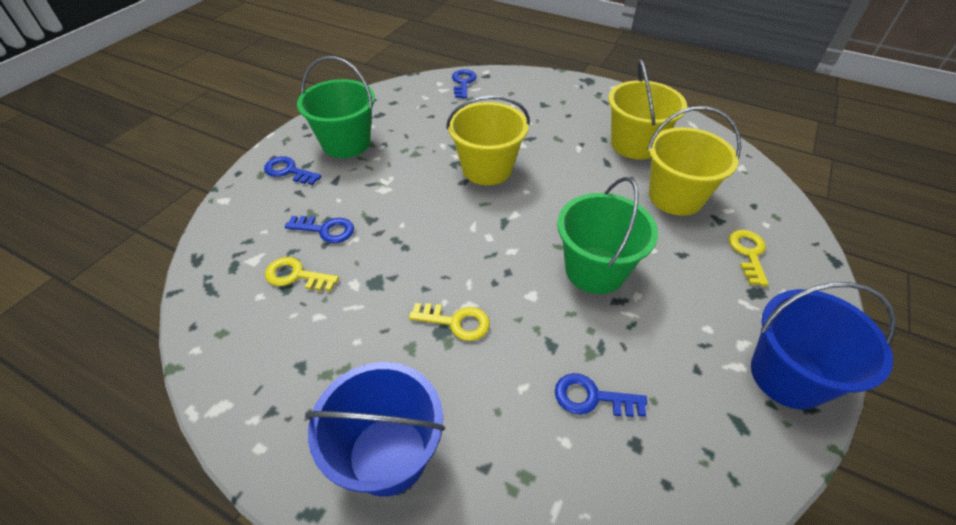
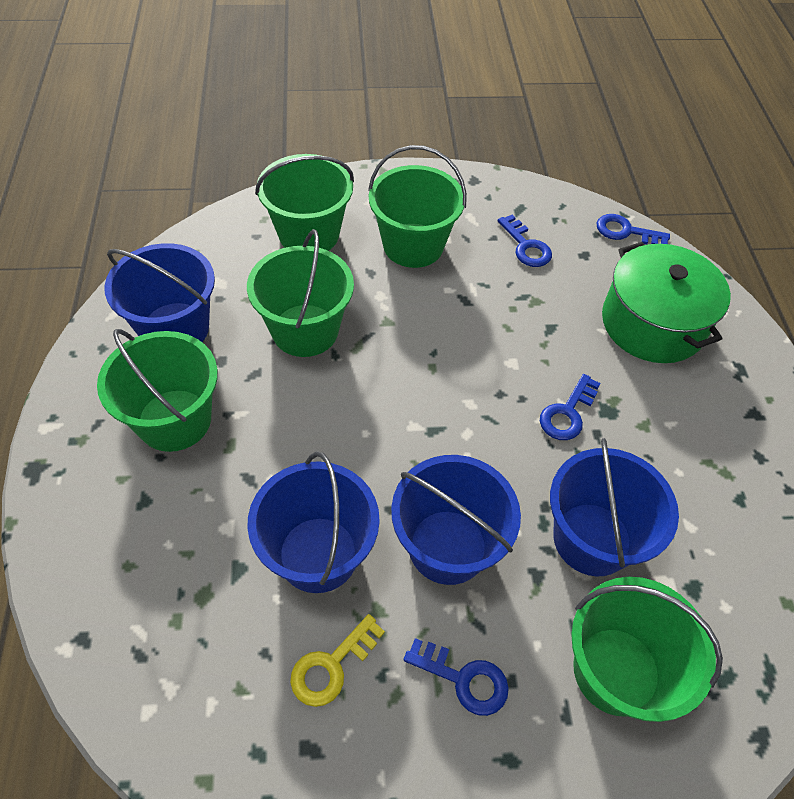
blue bucket: 2 -> 4
green bucket: 2 -> 5
green pot: 0 -> 1
yellow bucket: 3 -> 0
yellow key: 3 -> 1

